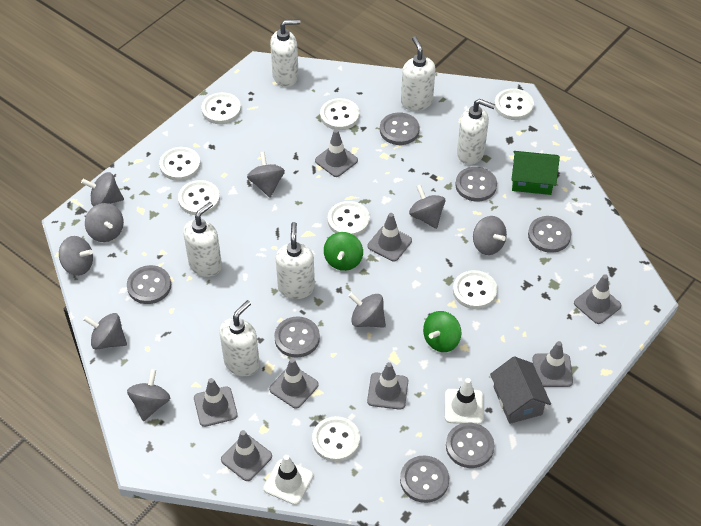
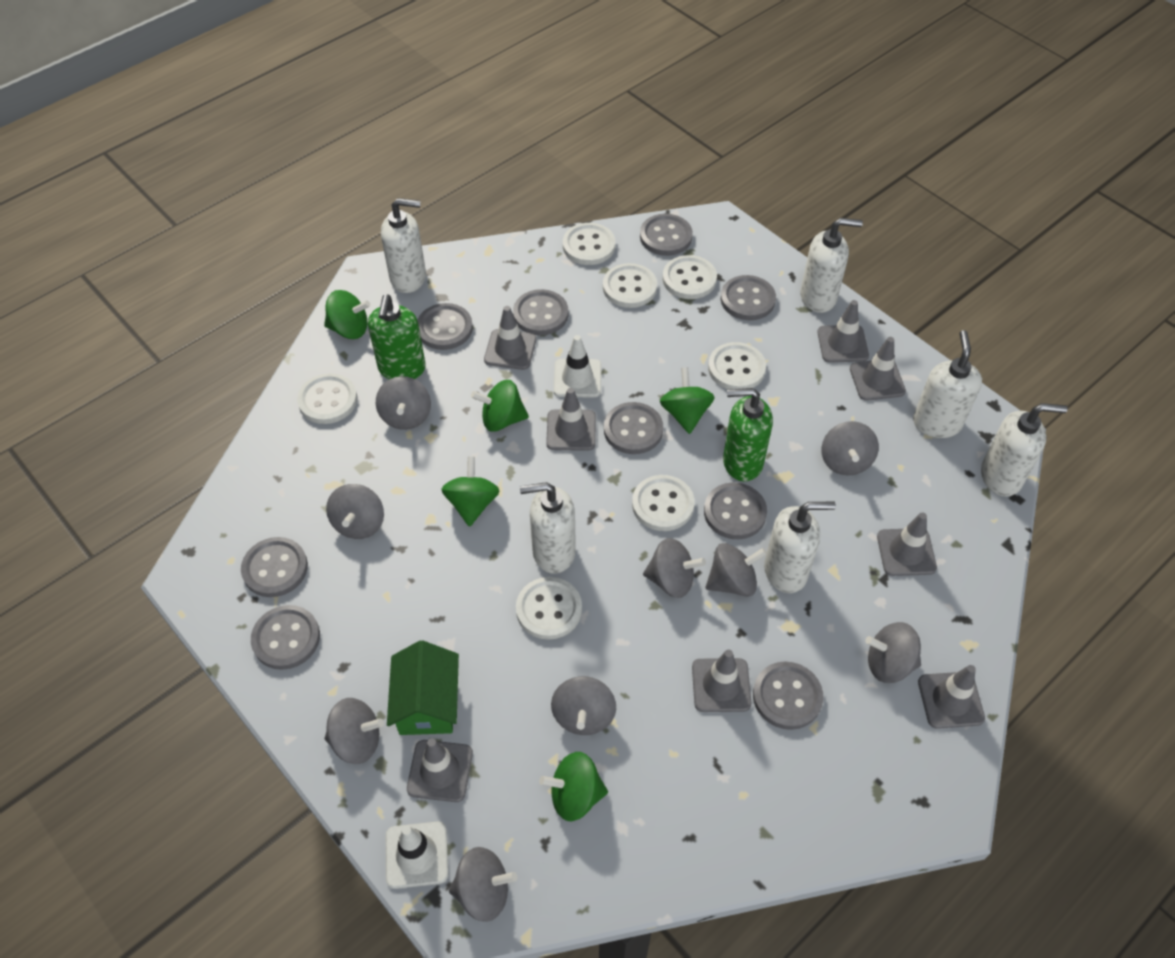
green soap dispenser: 0 -> 2
green spinning top: 2 -> 5
grey button: 7 -> 9
grey house: 1 -> 0
white button: 8 -> 7

